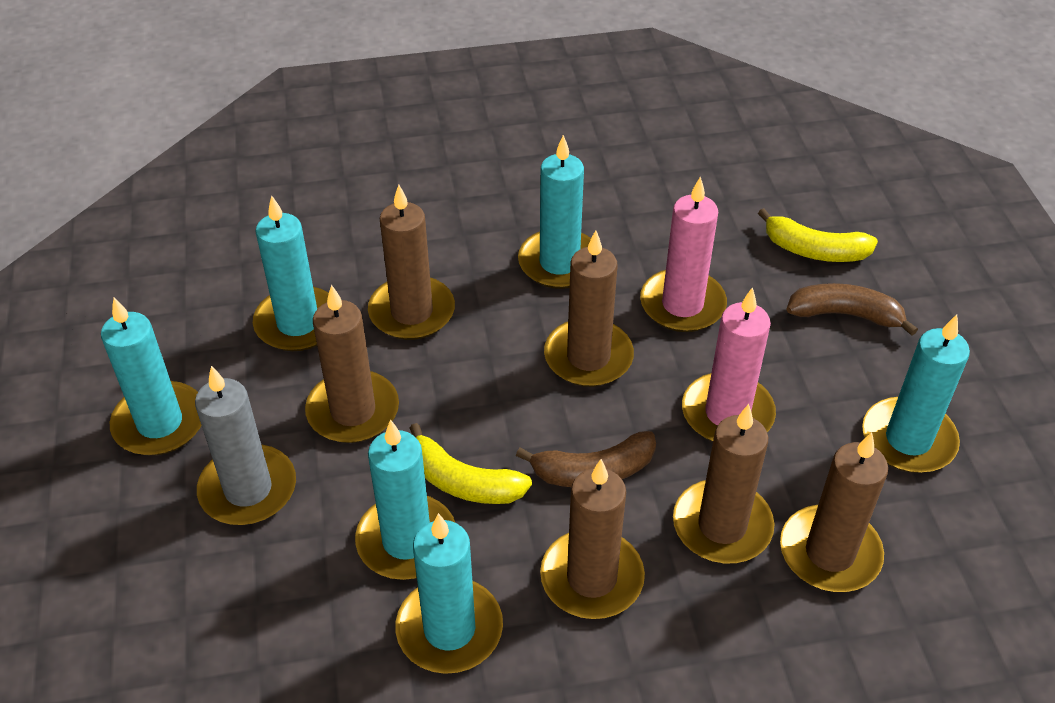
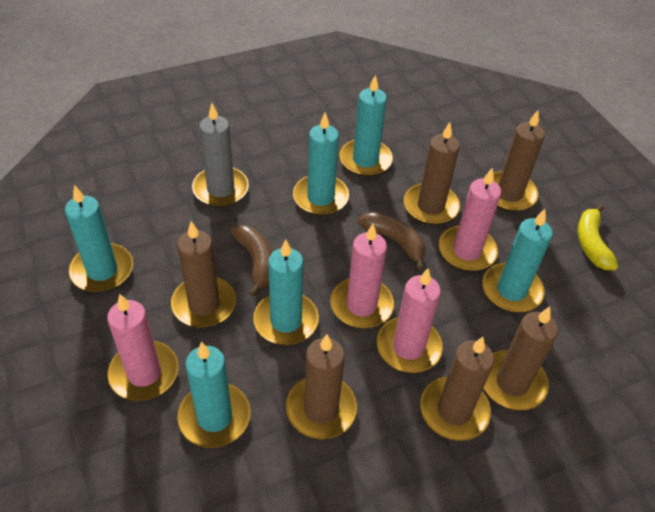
pink candle: 2 -> 4
yellow banana: 2 -> 1

